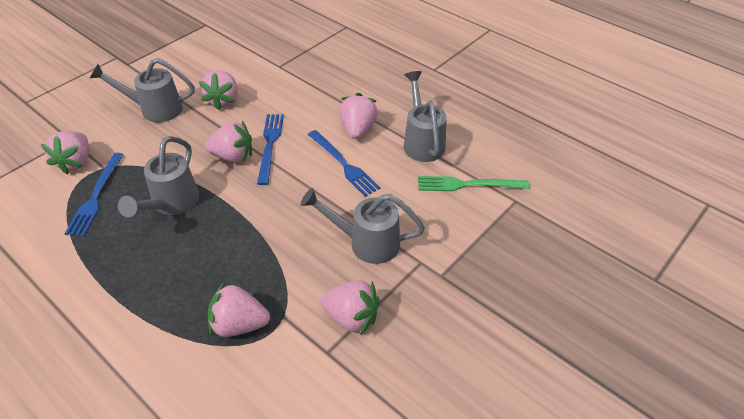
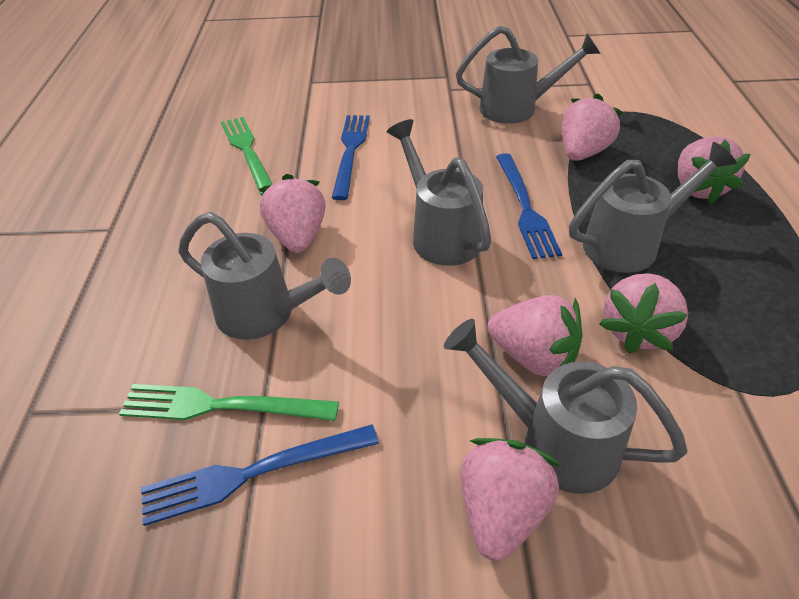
green fork: 1 -> 2
grey watering can: 4 -> 5

